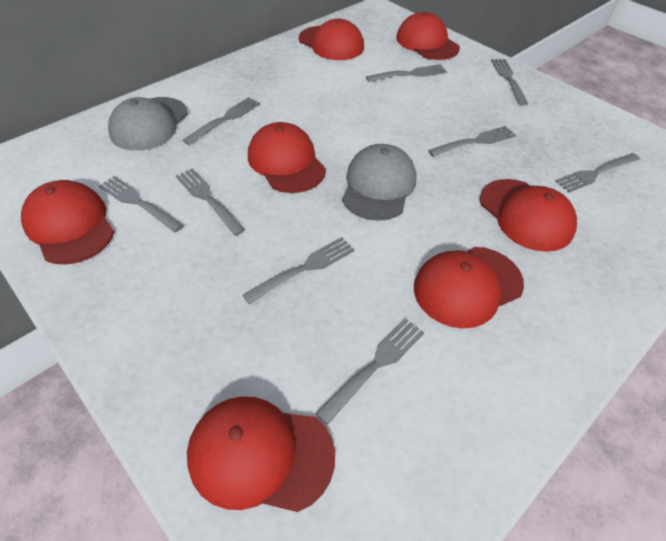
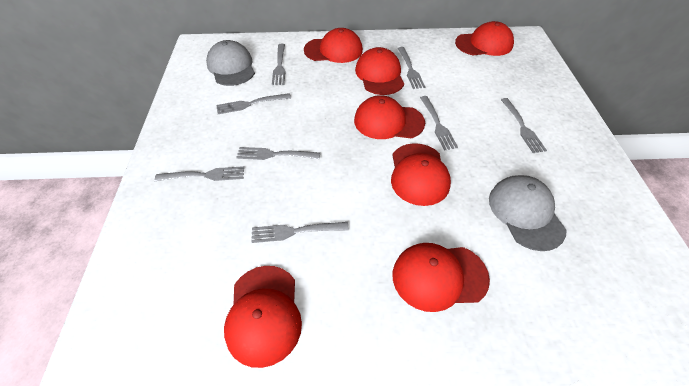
grey fork: 9 -> 8

